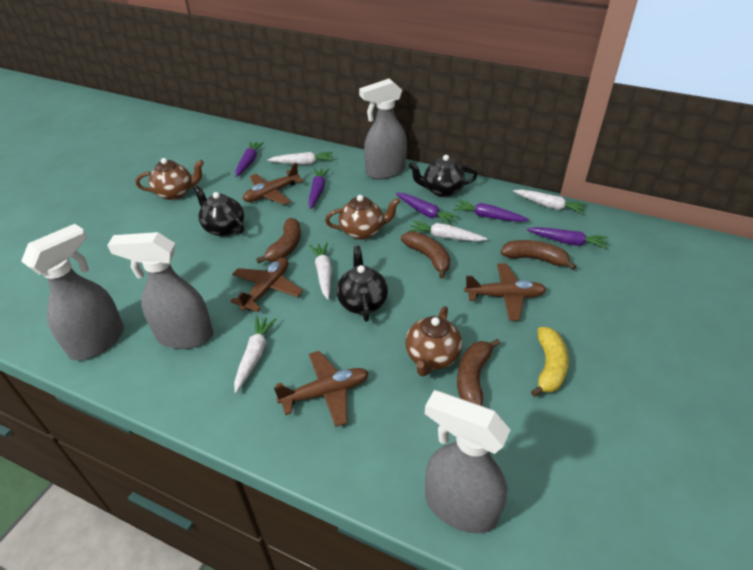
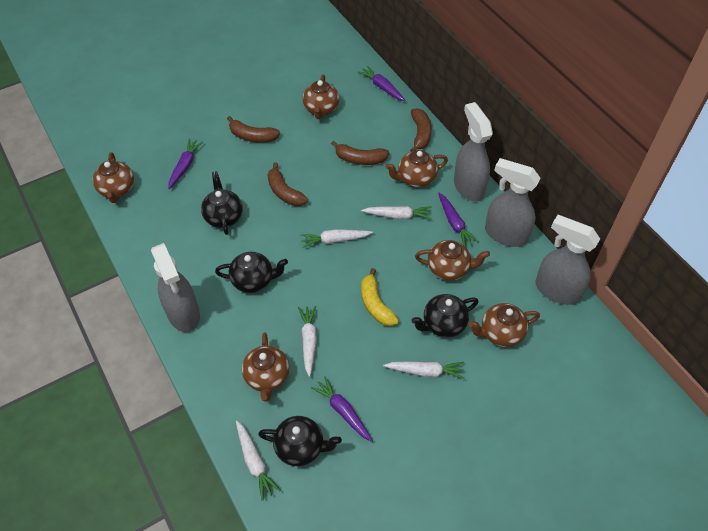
black teapot: 3 -> 4
brown plane: 4 -> 0
brown teapot: 3 -> 6
purple carrot: 5 -> 4

